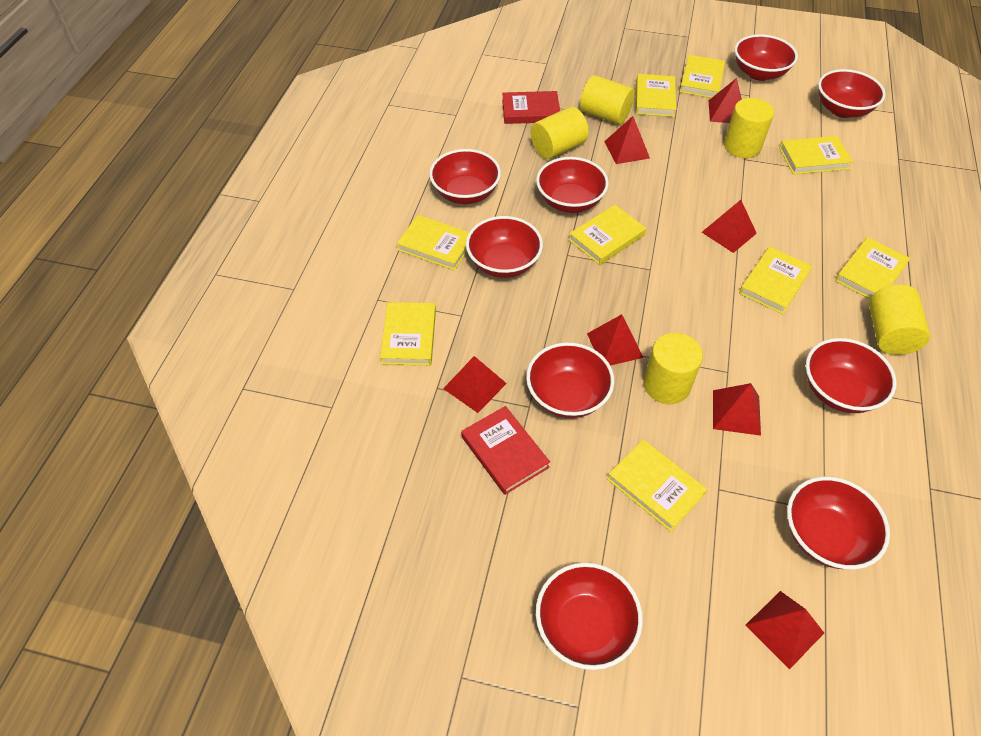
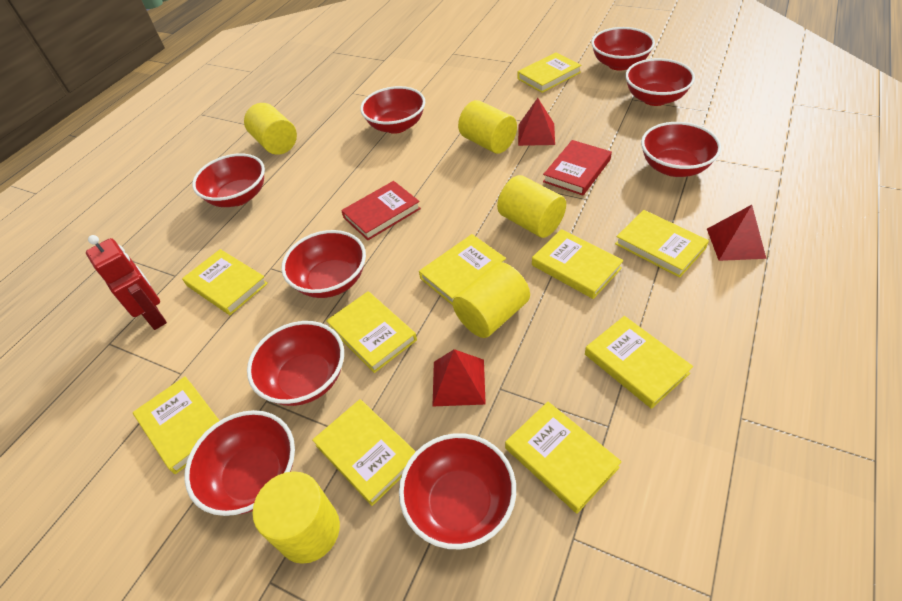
red pyramid: 7 -> 3
red robot: 0 -> 1
yellow book: 9 -> 10

